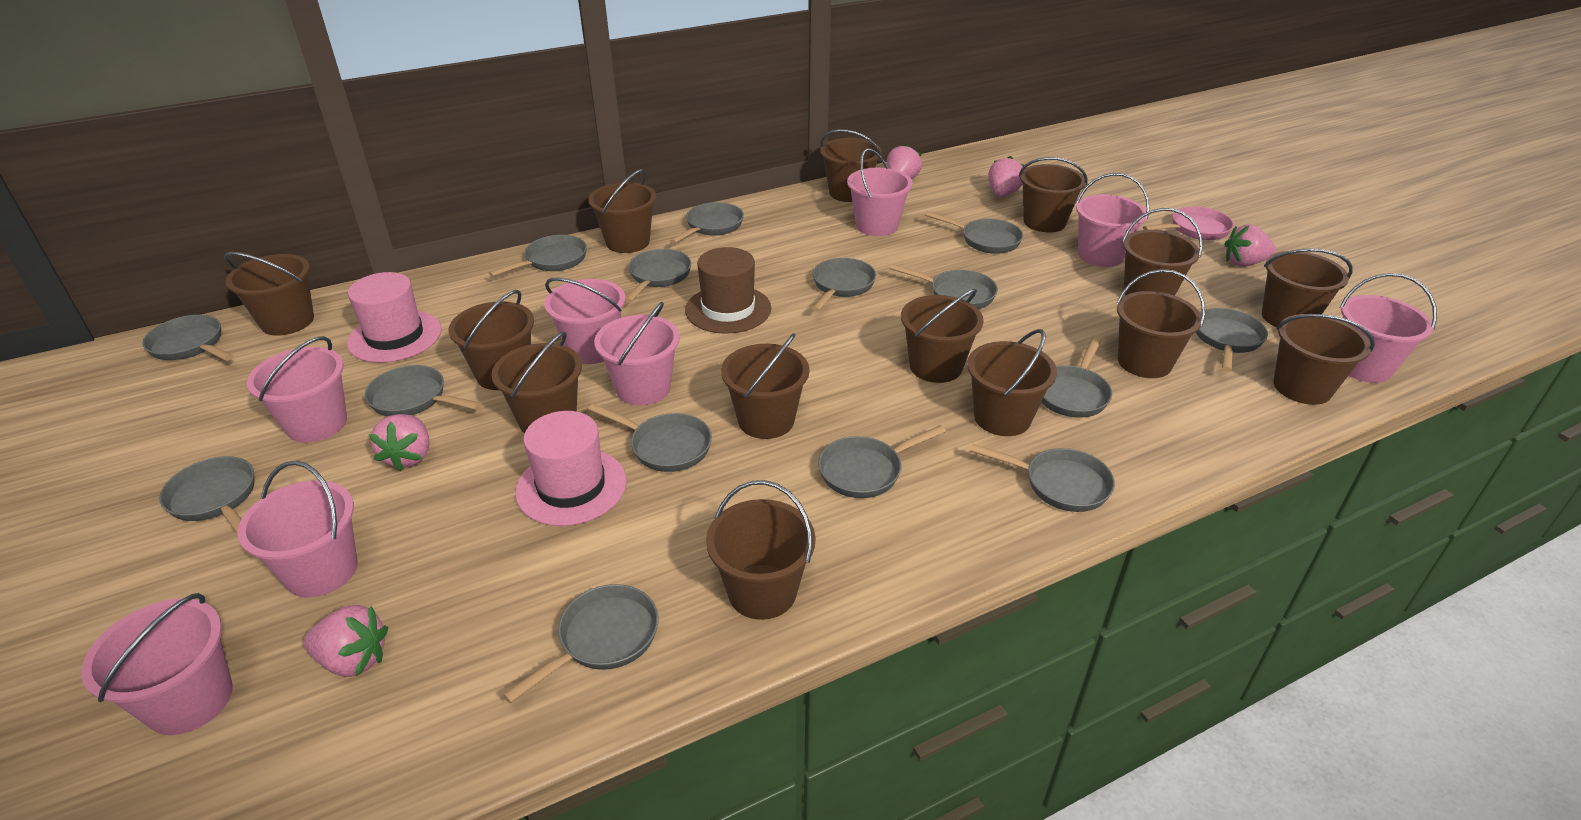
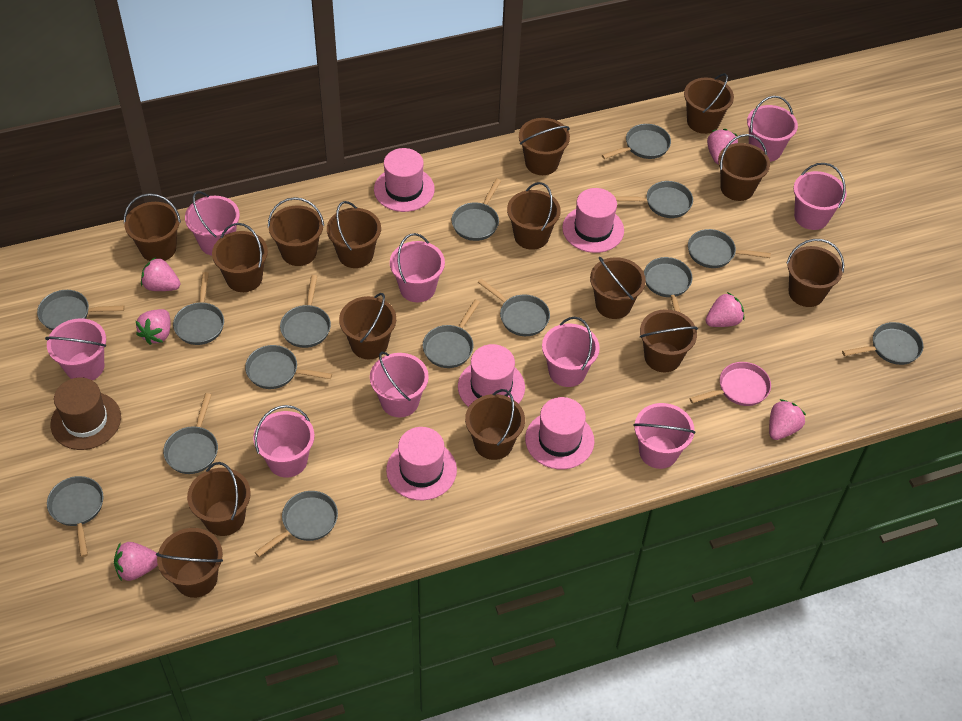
brown bucket: 14 -> 15
pink bucket: 8 -> 9
pink hat: 2 -> 5
pink strawberry: 5 -> 6

